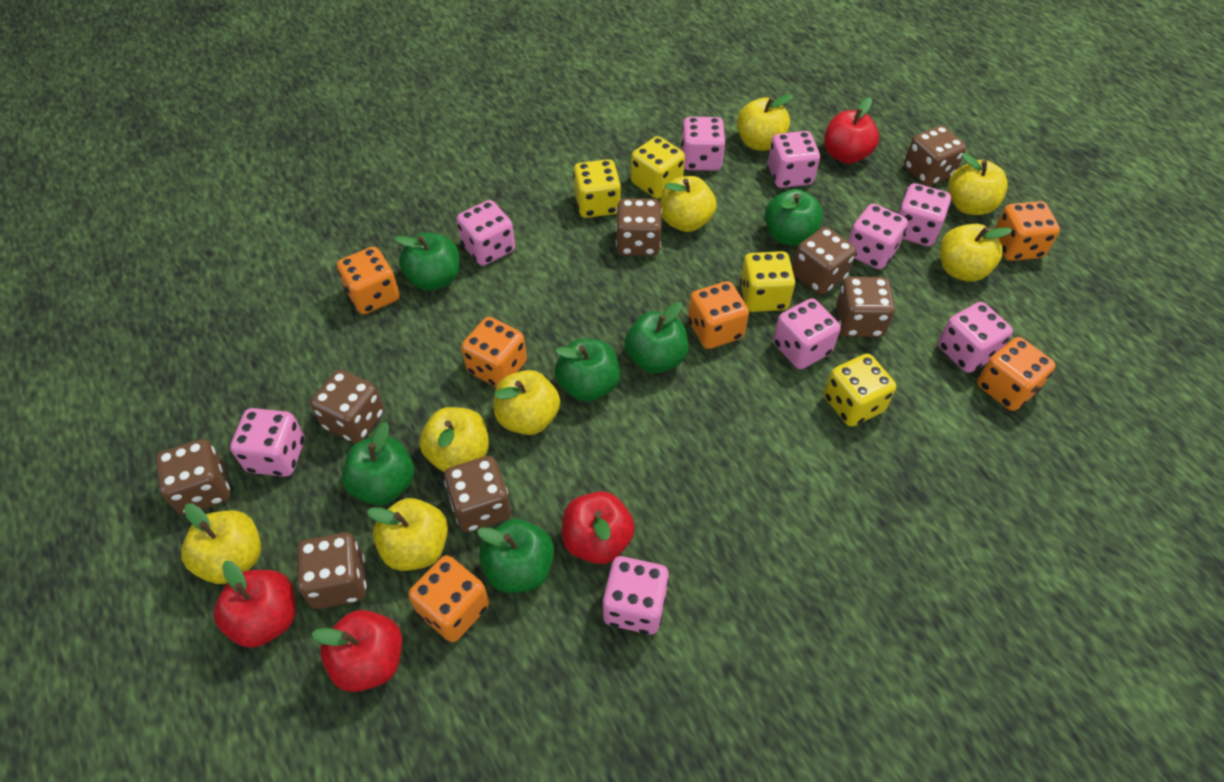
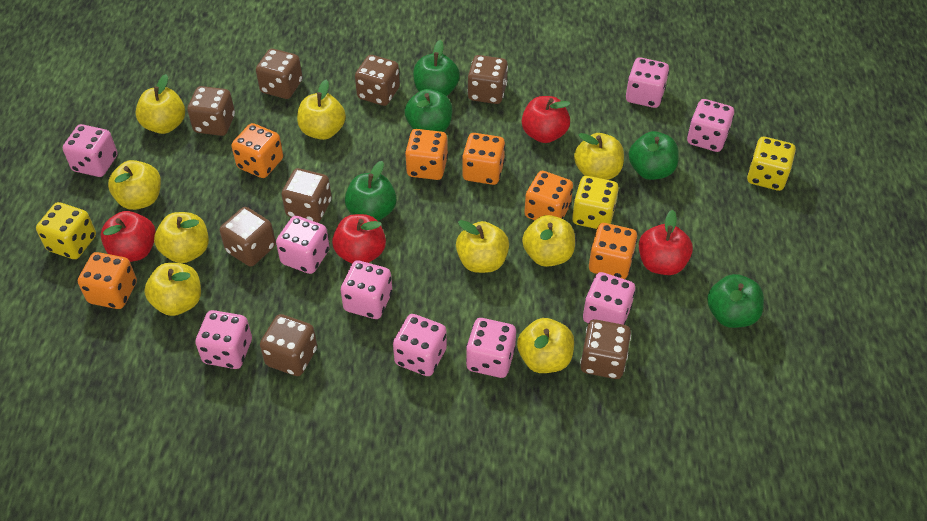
green apple: 6 -> 5
yellow apple: 8 -> 9
yellow dice: 4 -> 3

